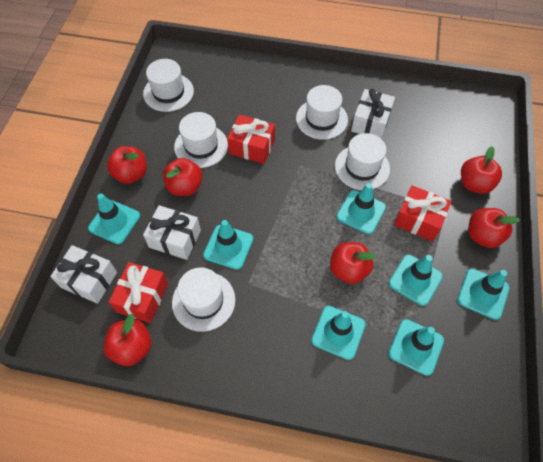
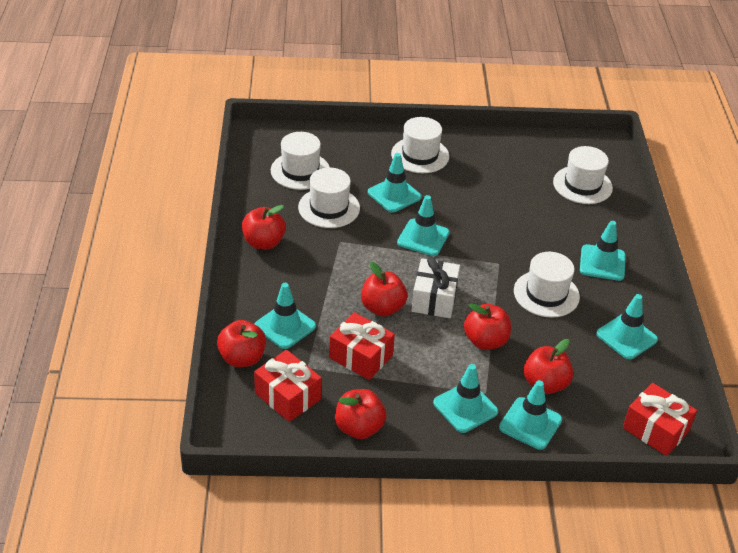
white gift: 3 -> 1

